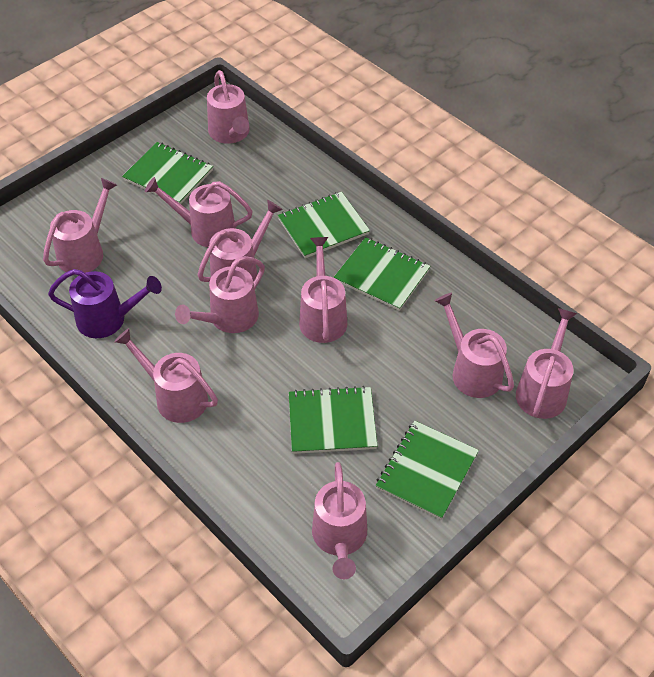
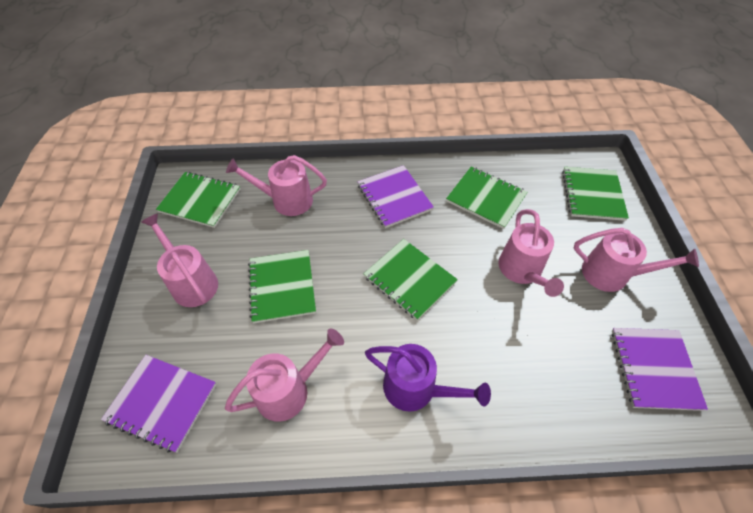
pink watering can: 10 -> 5
purple notebook: 0 -> 3

